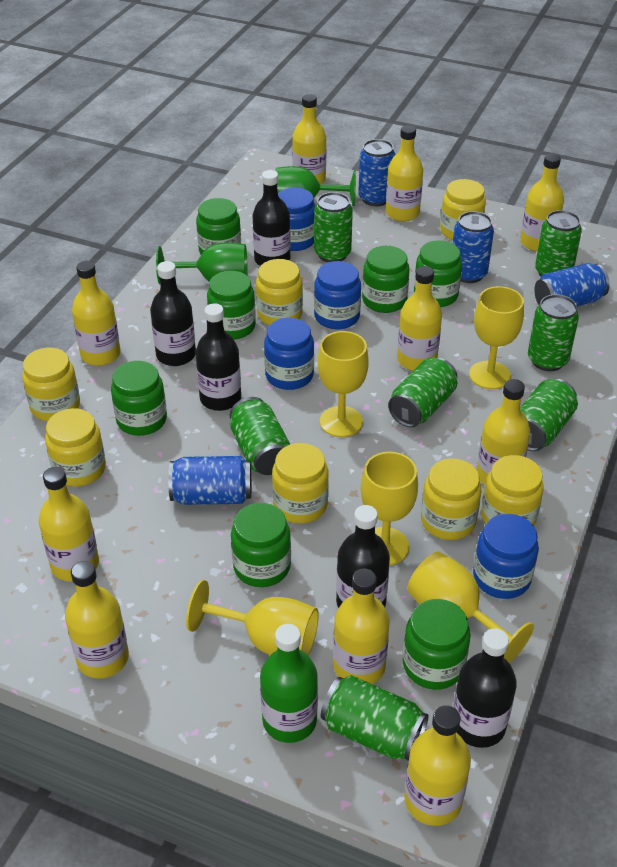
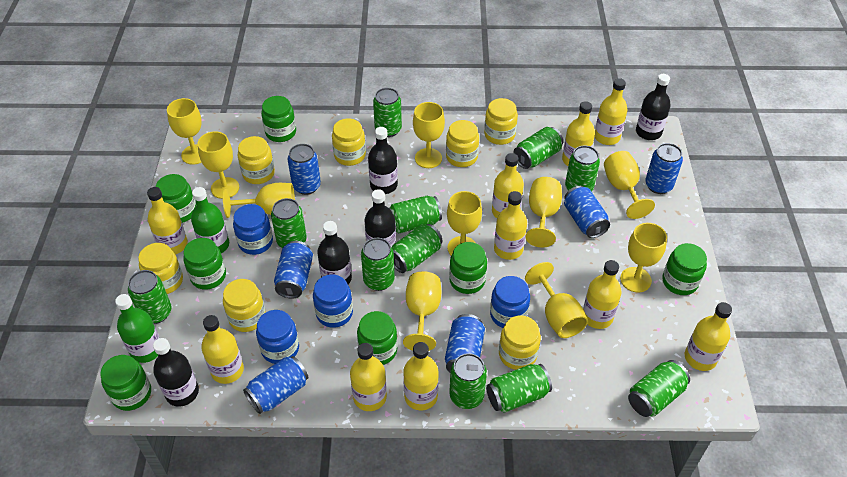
blue can: 4 -> 6
green bottle: 1 -> 2
green can: 7 -> 11
green goblet: 2 -> 0
yellow goblet: 5 -> 10

